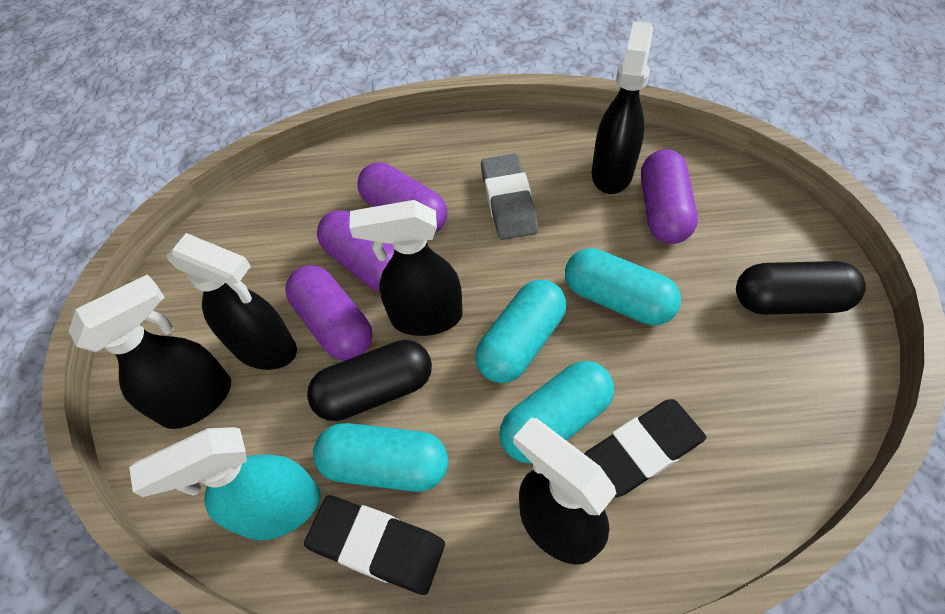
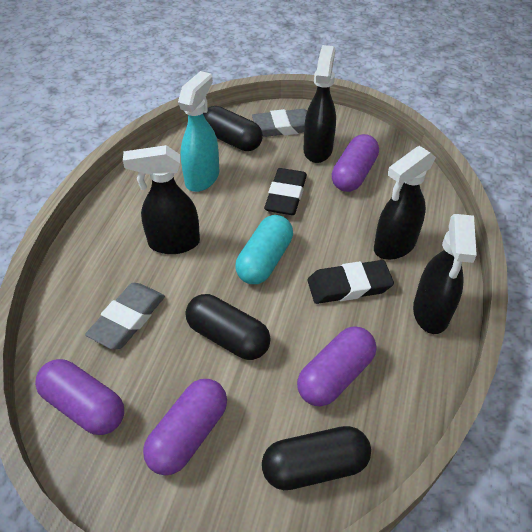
black capsule: 2 -> 3
black spray bottle: 5 -> 4
grey eraser: 1 -> 2
turquoise capsule: 4 -> 1

